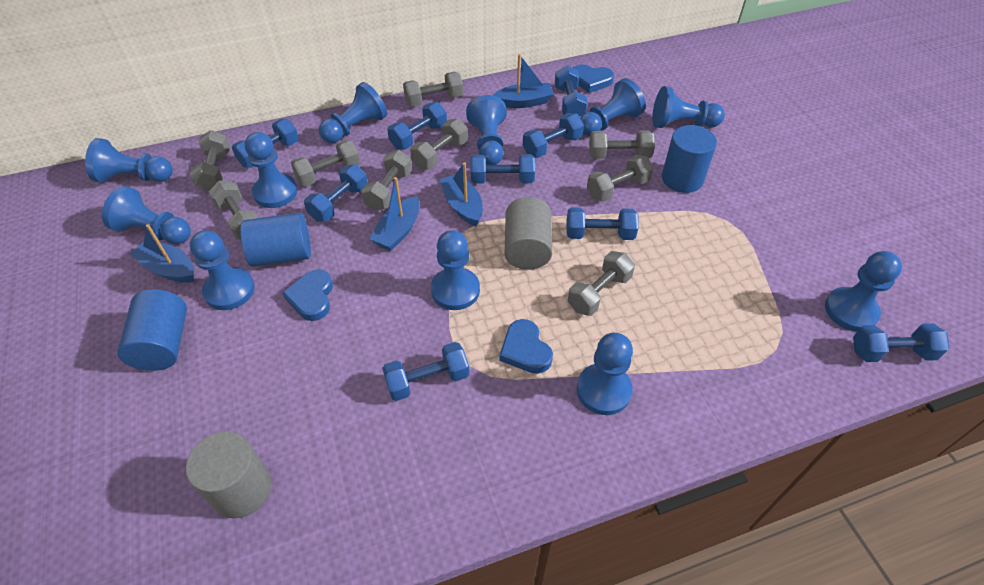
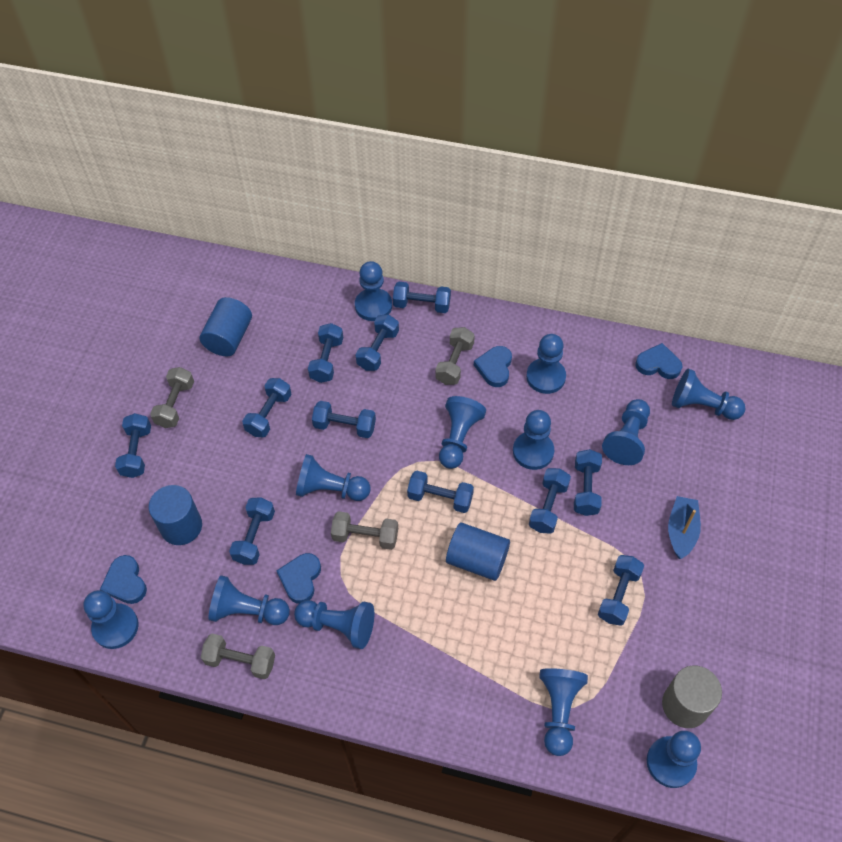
blue boat: 4 -> 1
blue dumbbell: 9 -> 11
blue heart: 3 -> 4
blue pawn: 11 -> 12
grey cylinder: 2 -> 1
grey dumbbell: 9 -> 4

